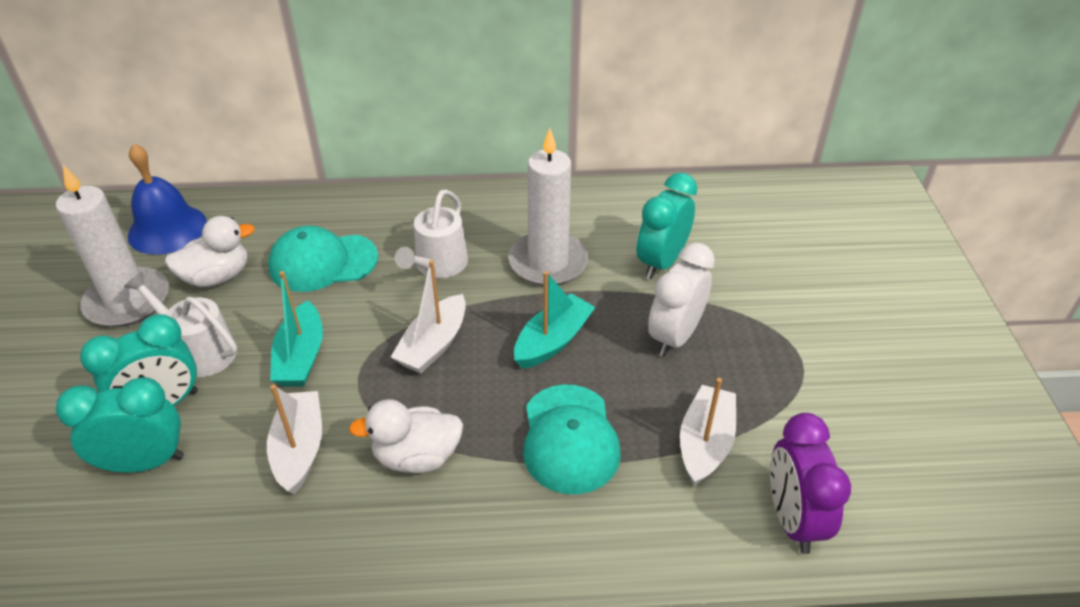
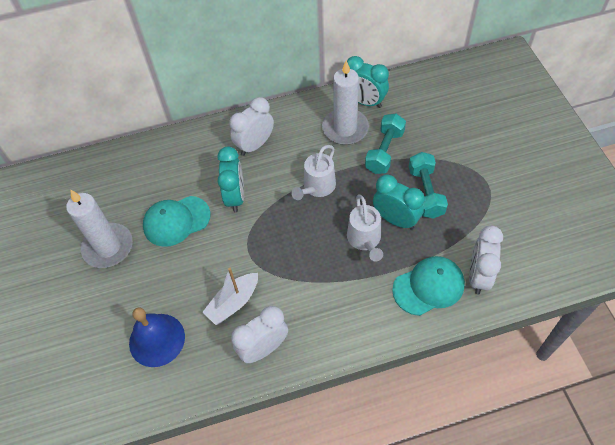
purple clock: 1 -> 0
turquoise boat: 2 -> 0
turquoise dumbbell: 0 -> 2
white boat: 3 -> 1
white clock: 1 -> 3
white duck: 2 -> 0

